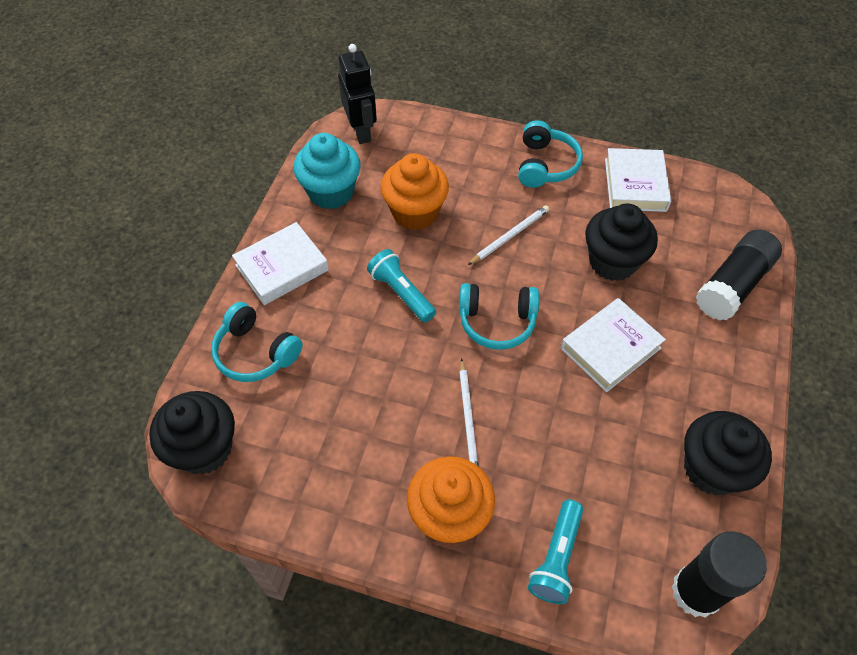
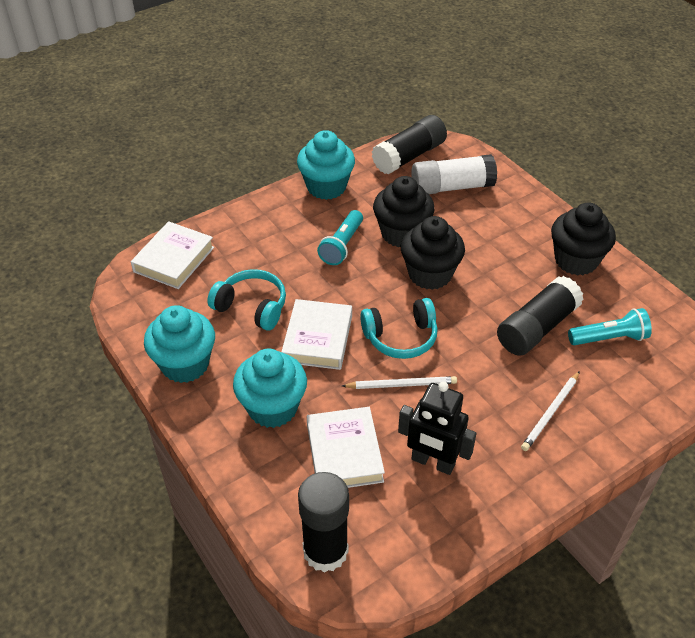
black glue stick: 2 -> 3
orange cupcake: 2 -> 0
turquoise cupcake: 1 -> 3
turquoise headphones: 3 -> 2
white glue stick: 0 -> 1

